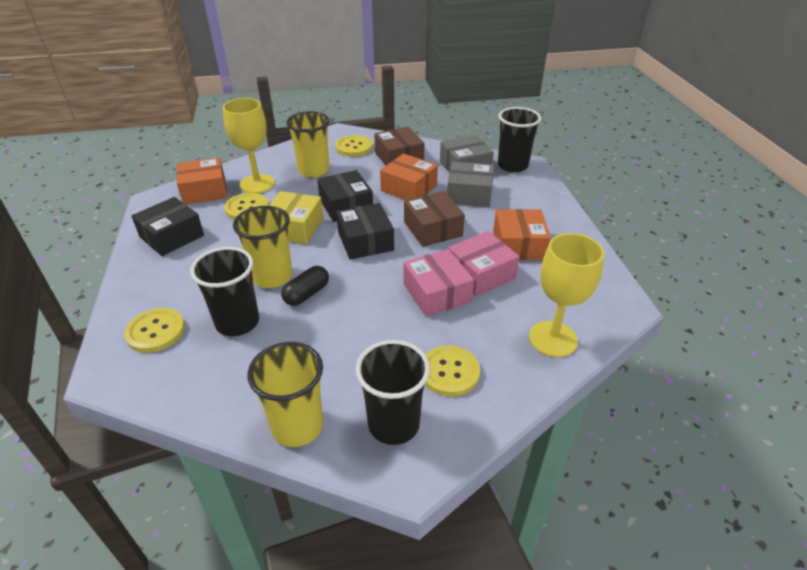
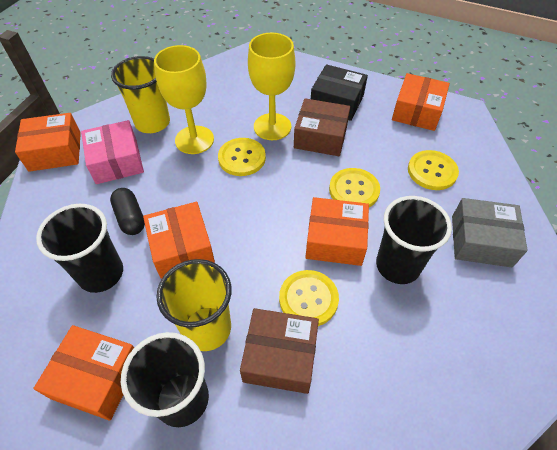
black box: 3 -> 1
grey box: 2 -> 1
orange box: 3 -> 5
pink box: 2 -> 1
yellow box: 1 -> 0
yellow cup: 3 -> 2

